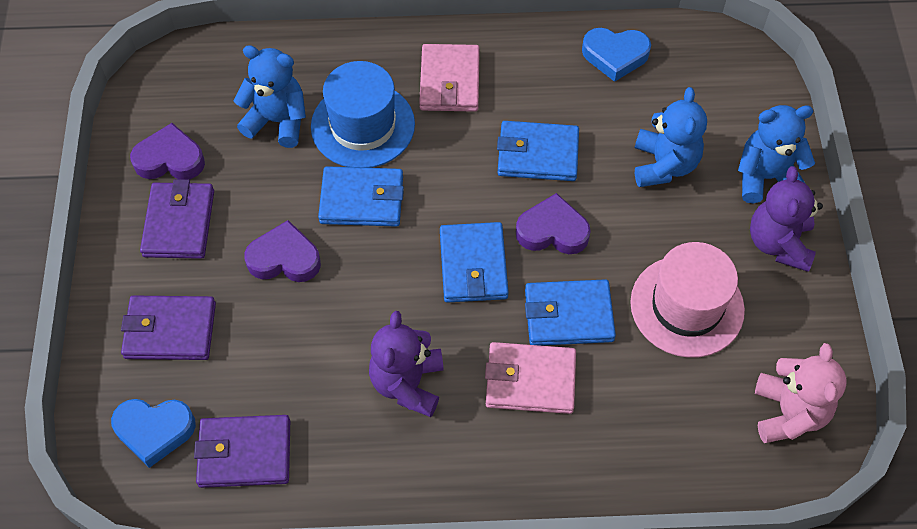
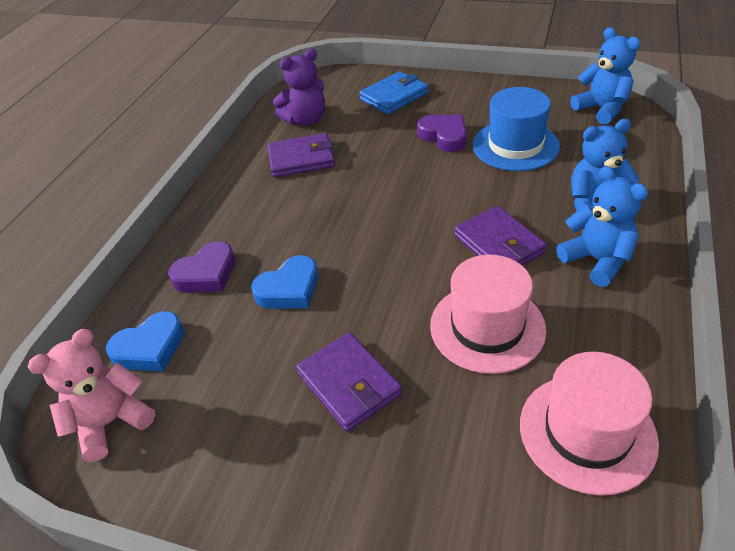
blue wallet: 4 -> 1
pink hat: 1 -> 2
pink wallet: 2 -> 0
purple heart: 3 -> 2
purple teddy bear: 2 -> 1

